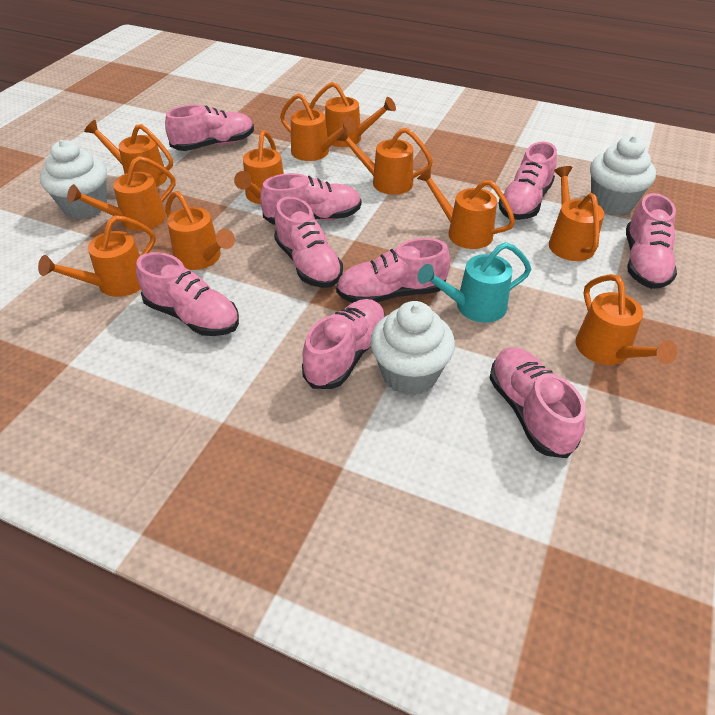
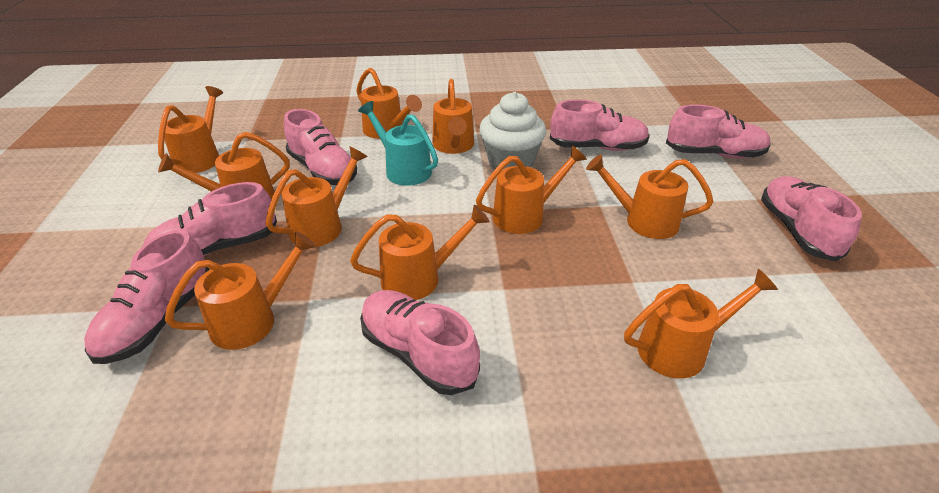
orange watering can: 11 -> 10
pink shoe: 9 -> 7
white cupcake: 3 -> 1

